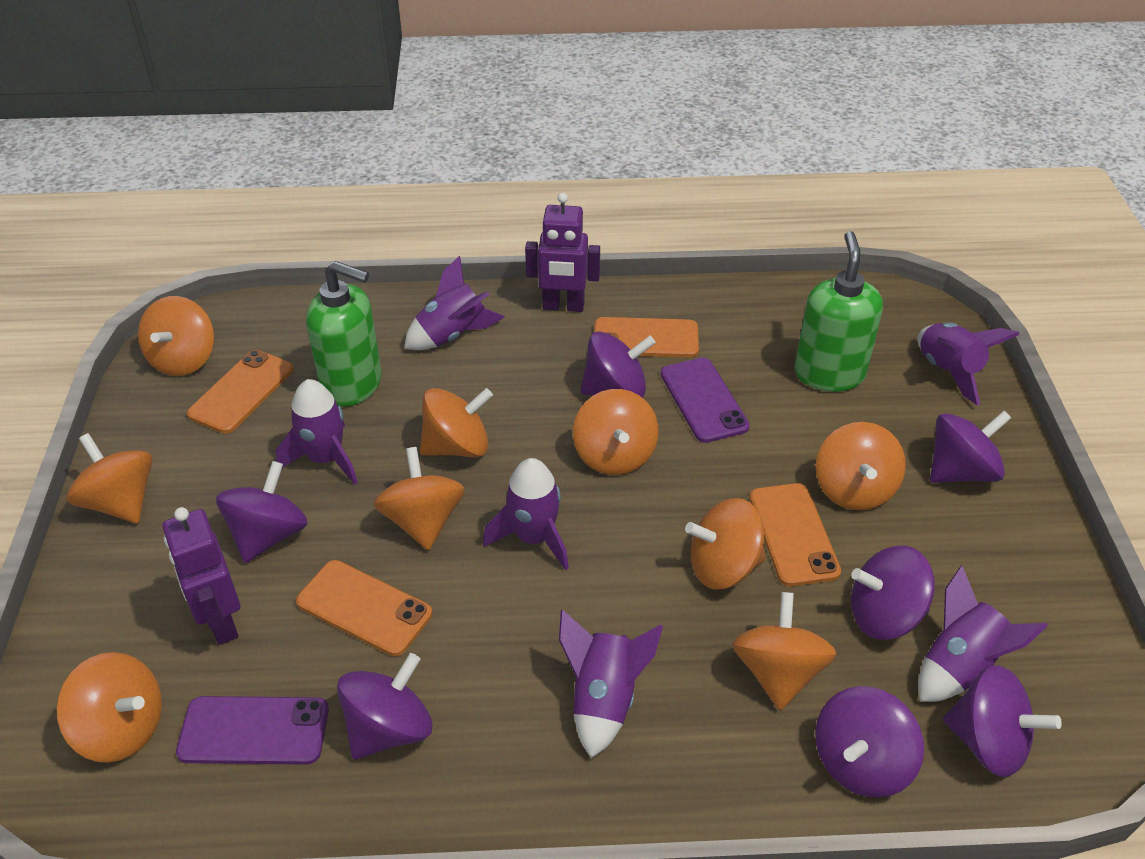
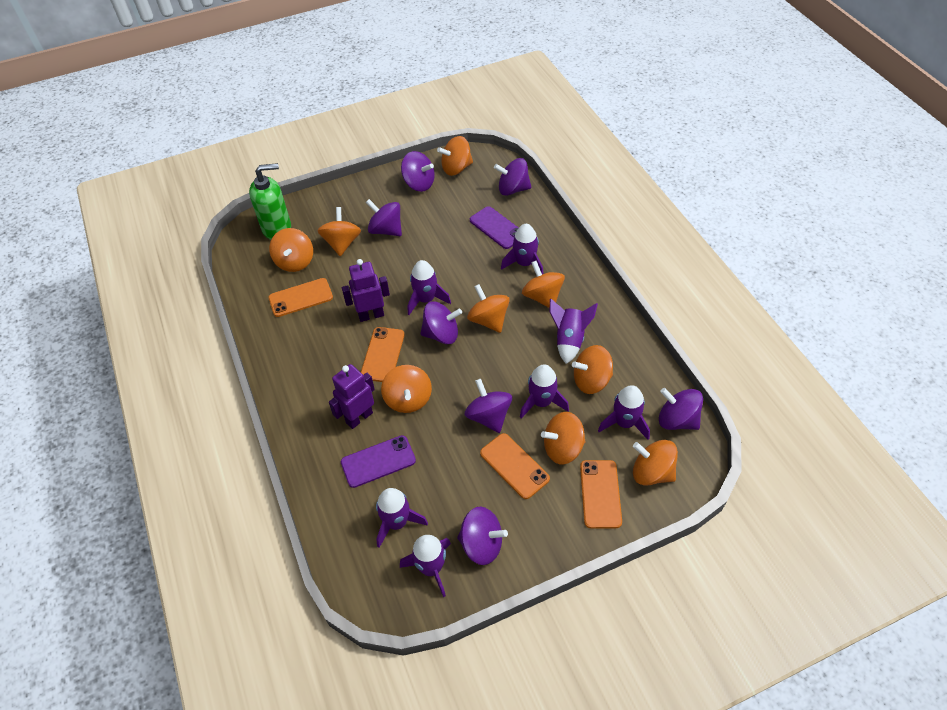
green soap dispenser: 2 -> 1
purple rocket: 6 -> 7

